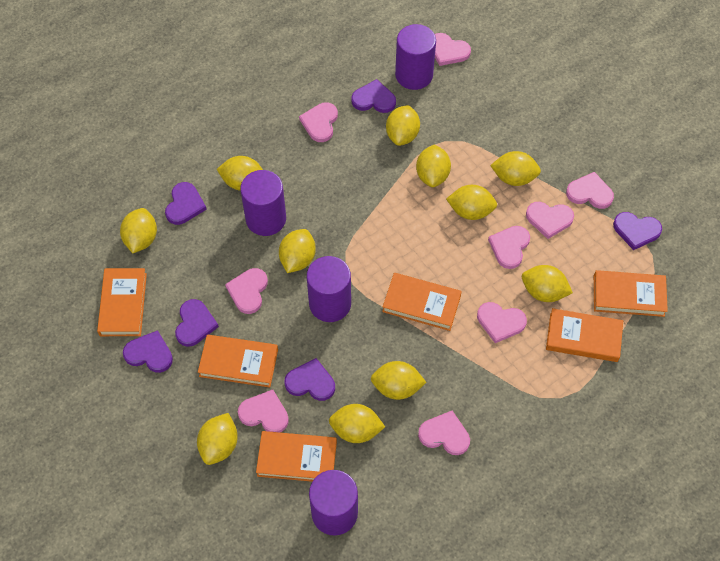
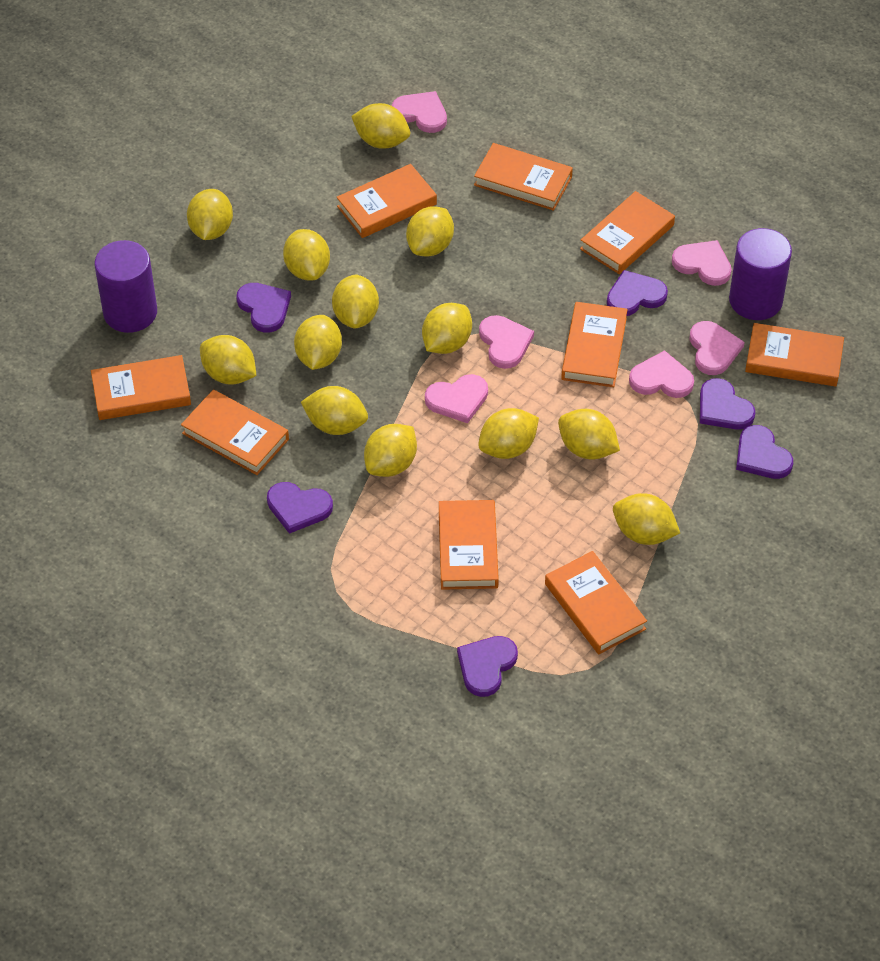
orange book: 6 -> 9
pink heart: 9 -> 6
purple cylinder: 4 -> 2
yellow lemon: 11 -> 13

